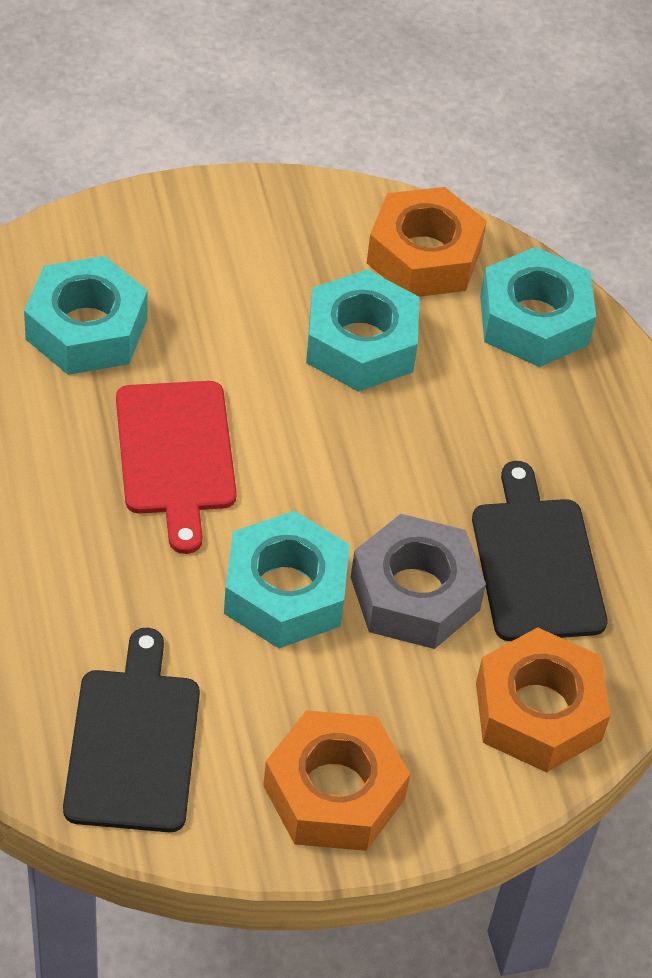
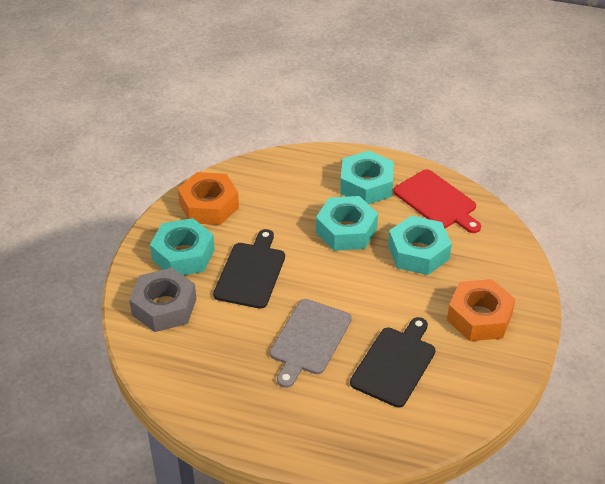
grey cutting board: 0 -> 1
orange nut: 3 -> 2

